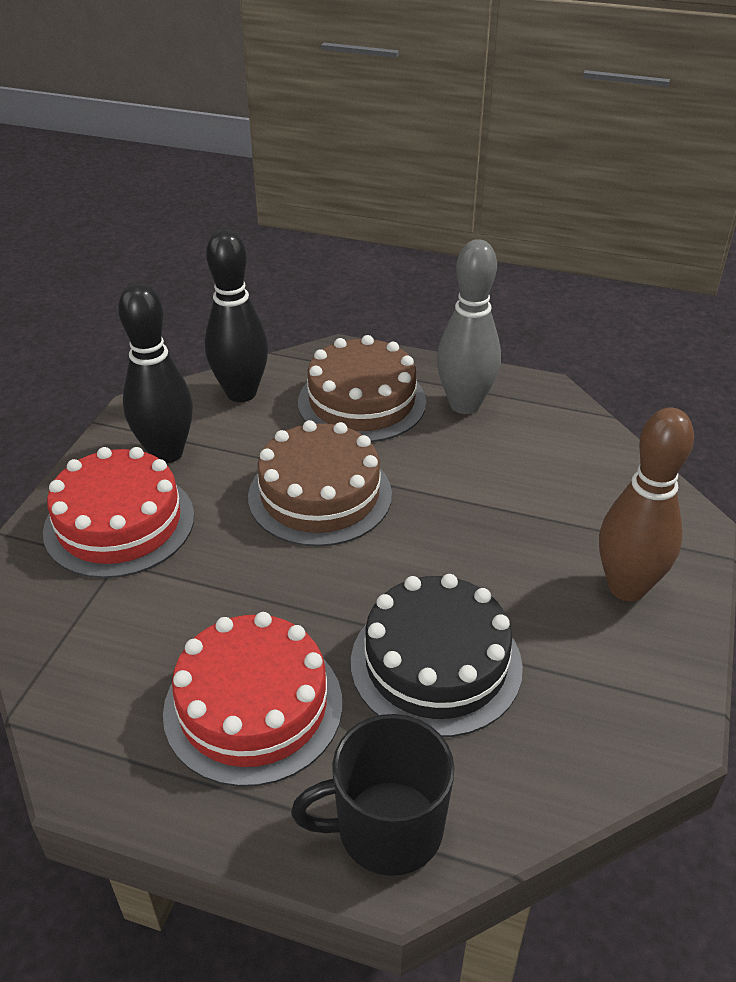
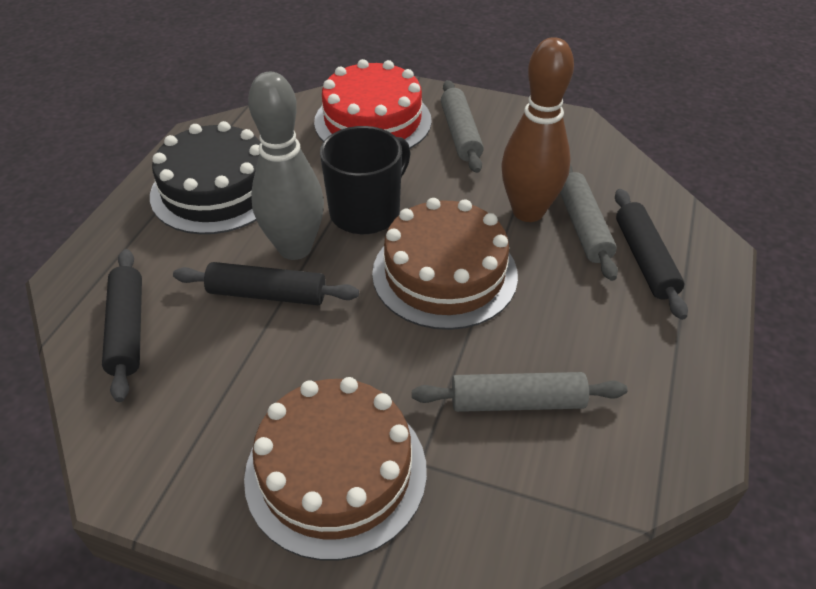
black bowling pin: 2 -> 0
black rolling pin: 0 -> 3
grey rolling pin: 0 -> 3
red cake: 2 -> 1

